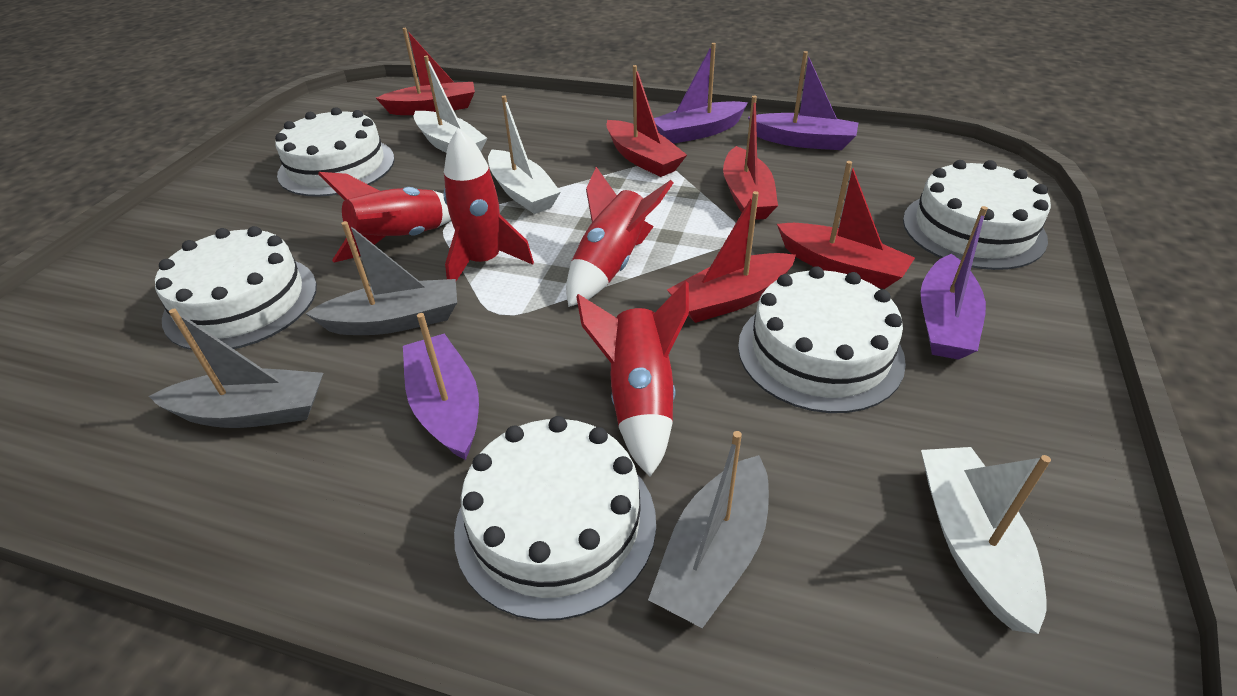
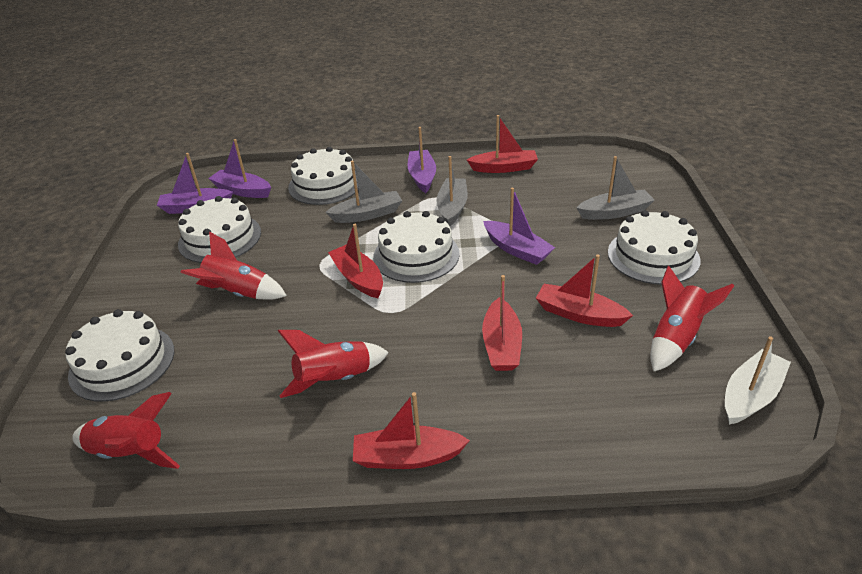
white boat: 3 -> 1

